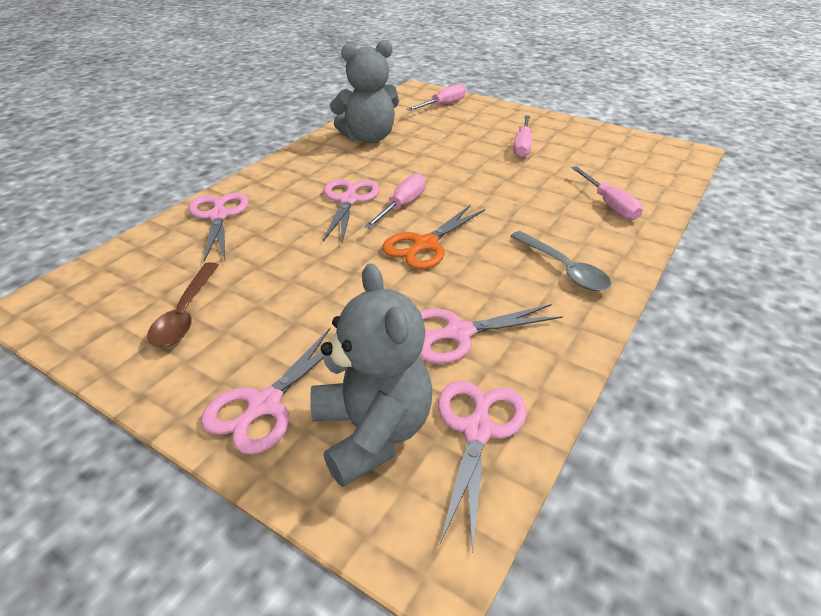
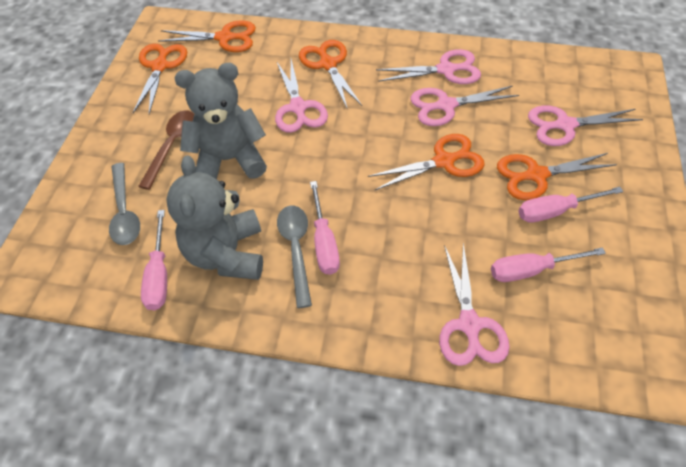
grey spoon: 1 -> 2
orange scissors: 1 -> 5

